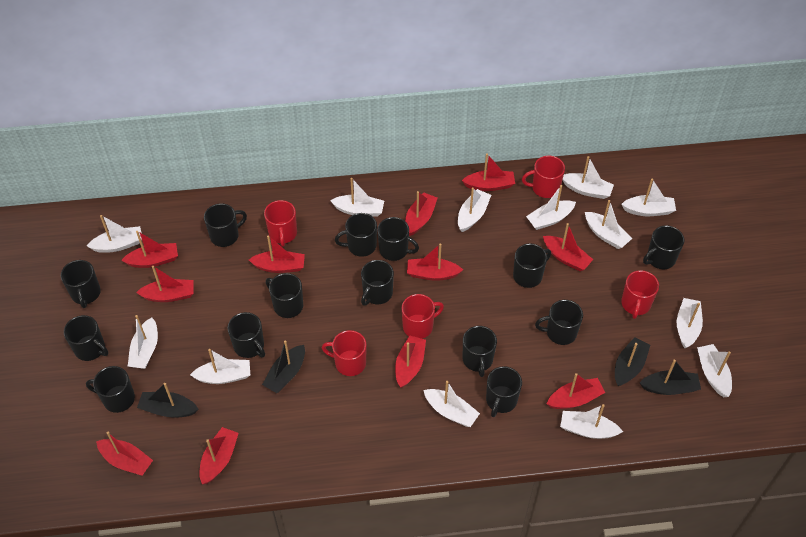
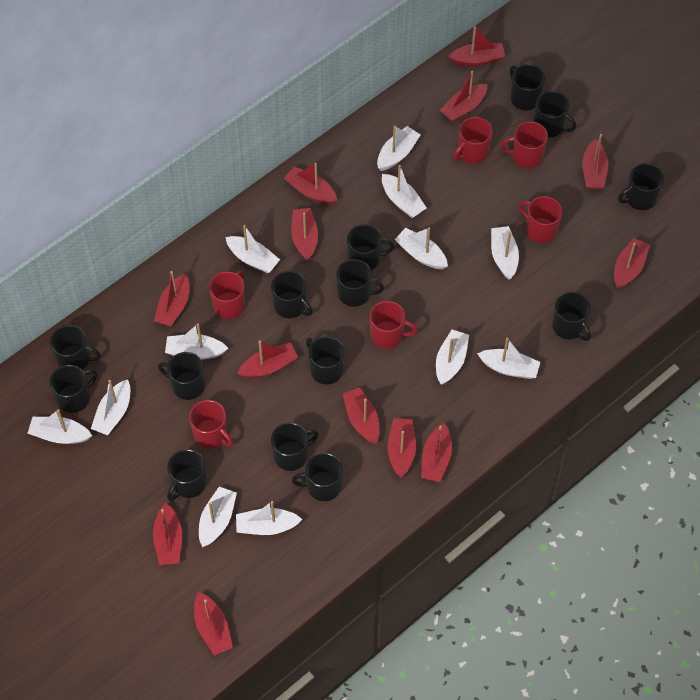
black boat: 4 -> 0
red boat: 11 -> 13
red mug: 5 -> 6
white boat: 13 -> 12

